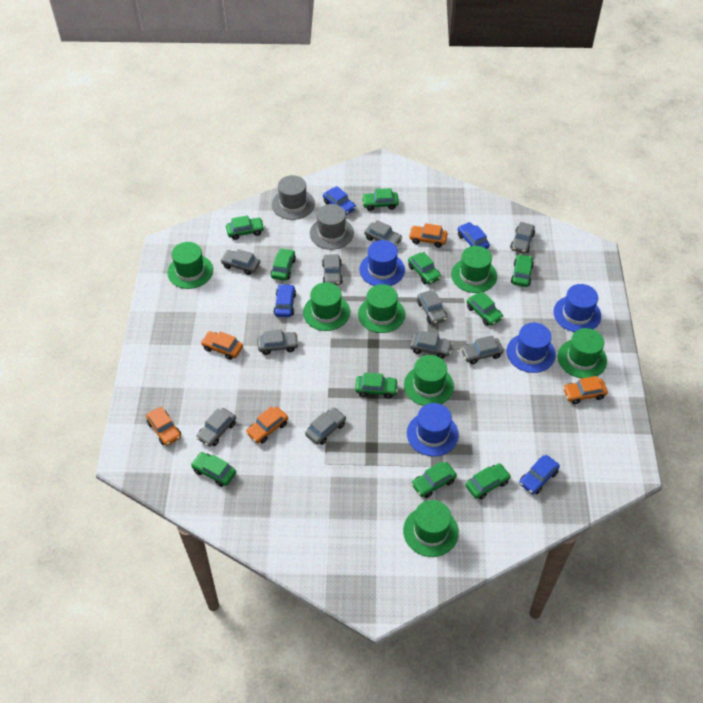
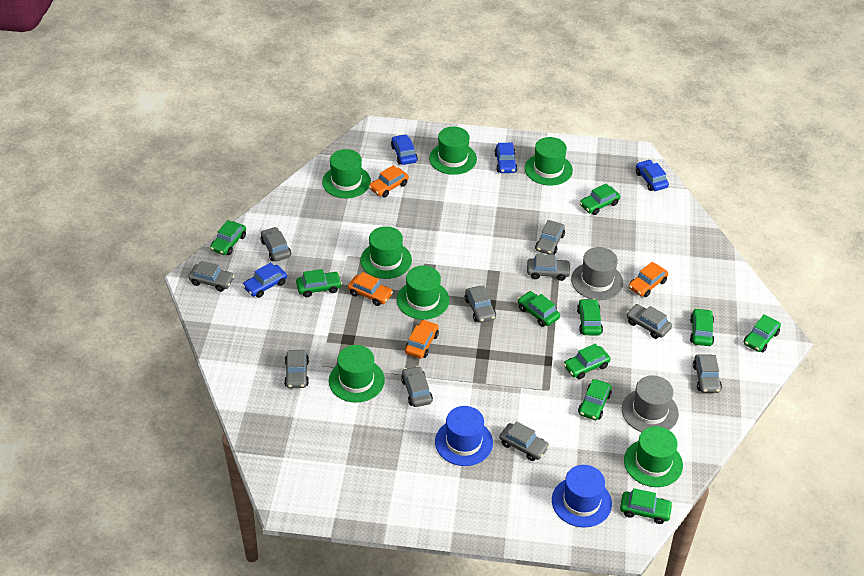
blue hat: 4 -> 2
orange car: 5 -> 4

